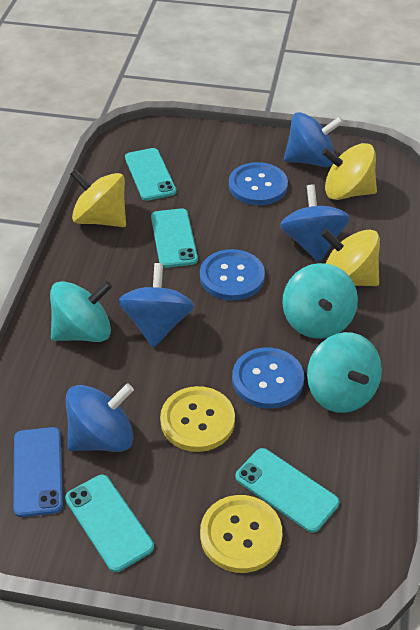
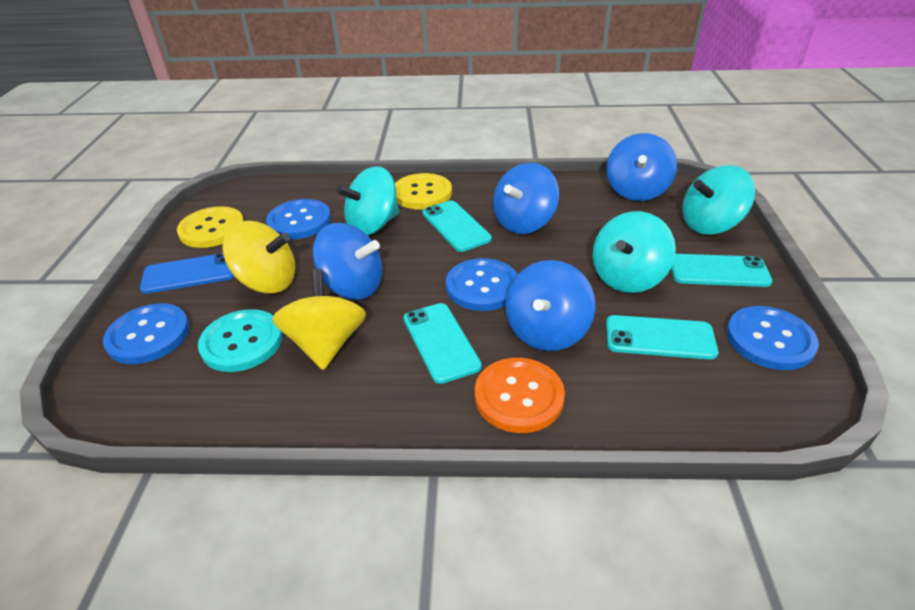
blue button: 3 -> 4
orange button: 0 -> 1
turquoise button: 0 -> 1
yellow spinning top: 3 -> 2

